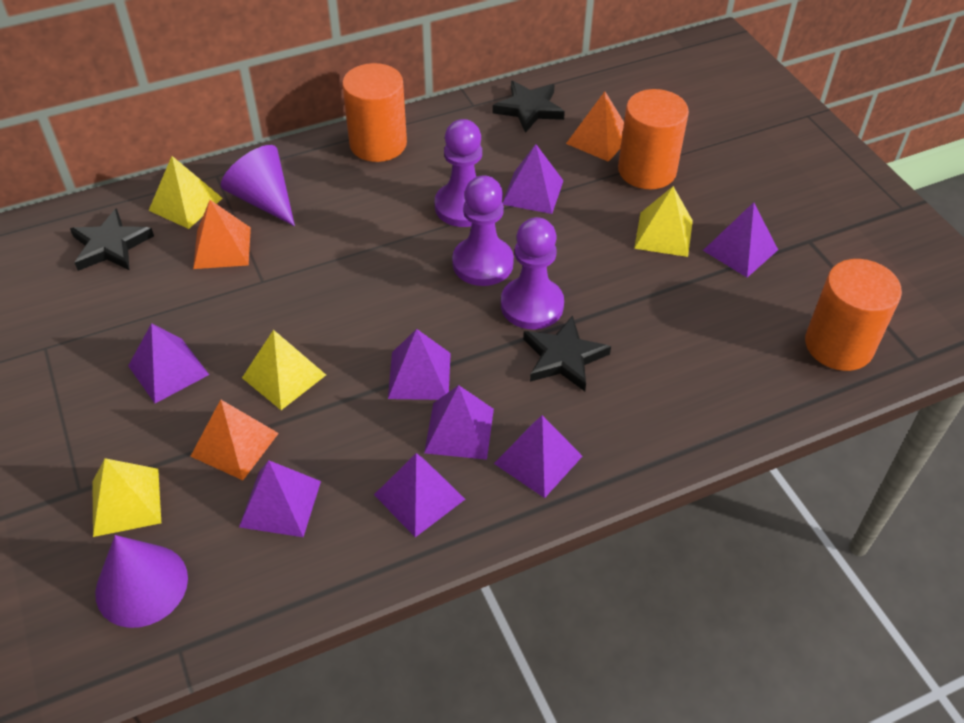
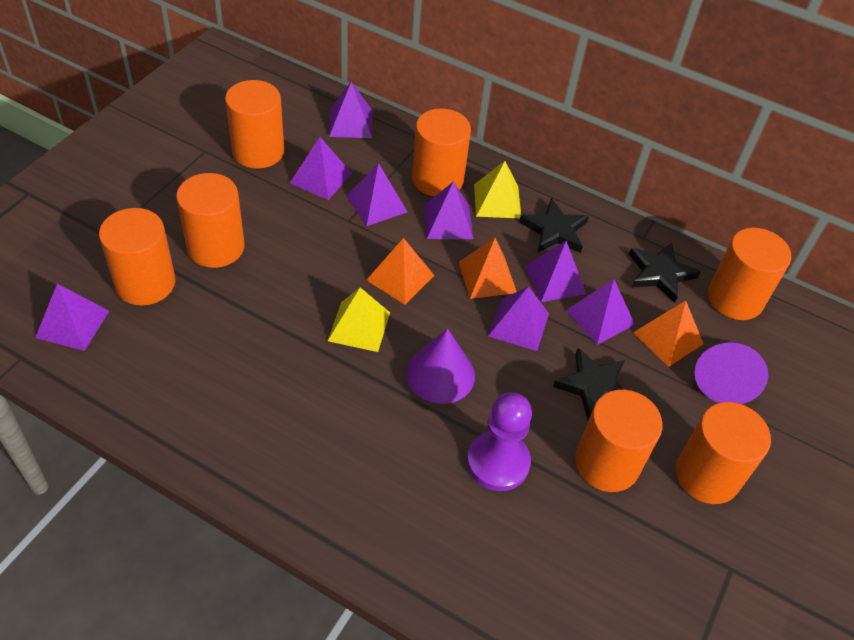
orange cylinder: 3 -> 7
purple pawn: 3 -> 1
yellow pyramid: 4 -> 2

